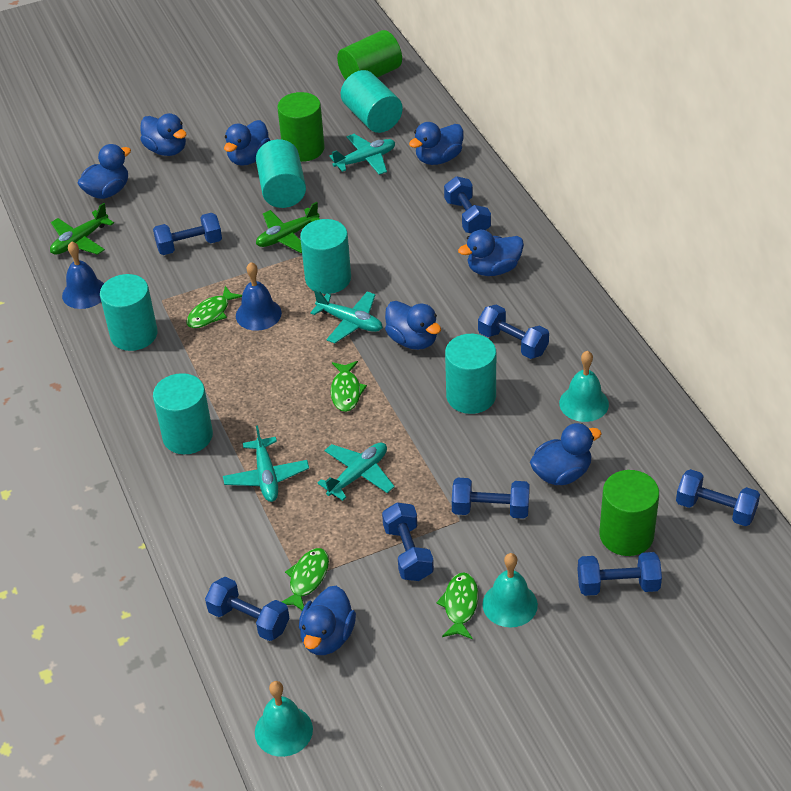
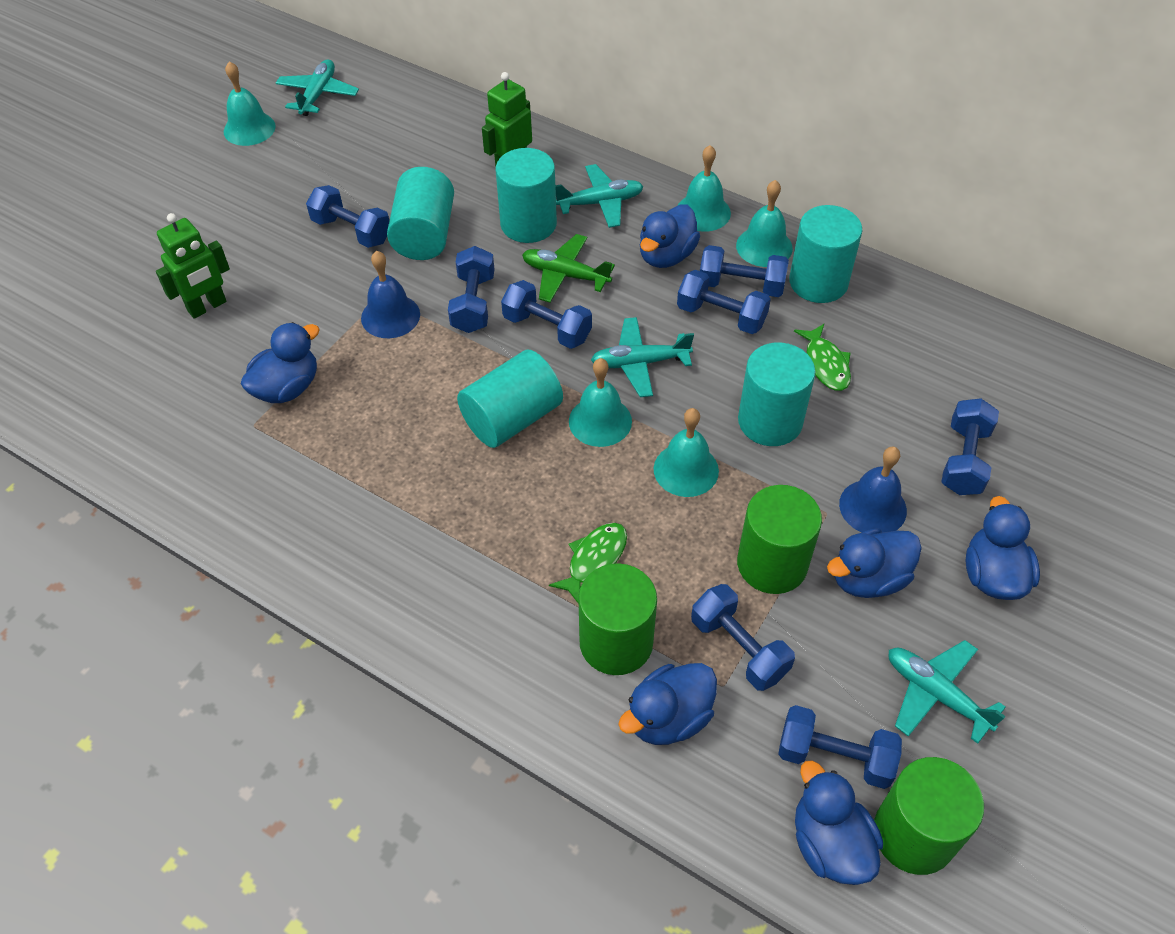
blue duck: 8 -> 6
green fish: 4 -> 2
green plane: 2 -> 1
green robot: 0 -> 2
turquoise bell: 3 -> 5
turquoise cylinder: 6 -> 5

